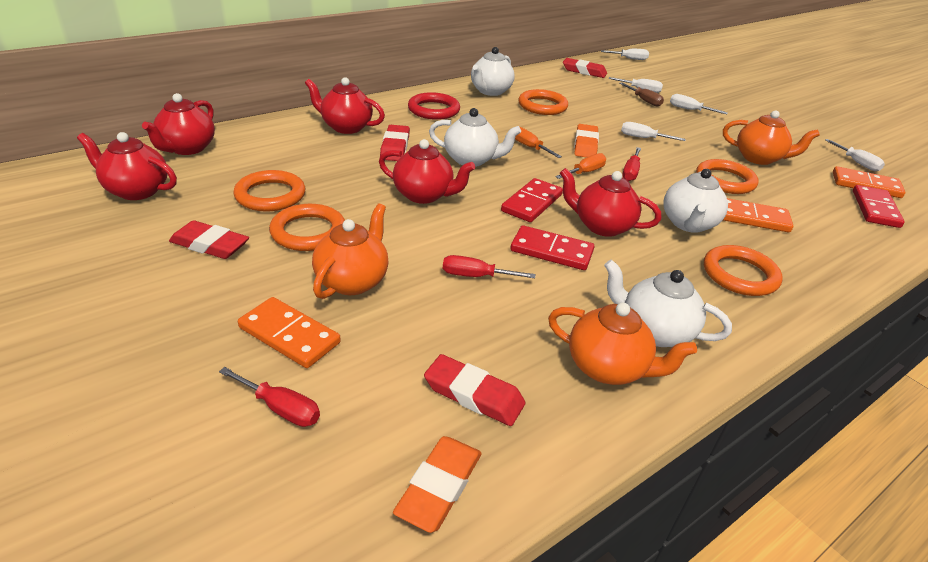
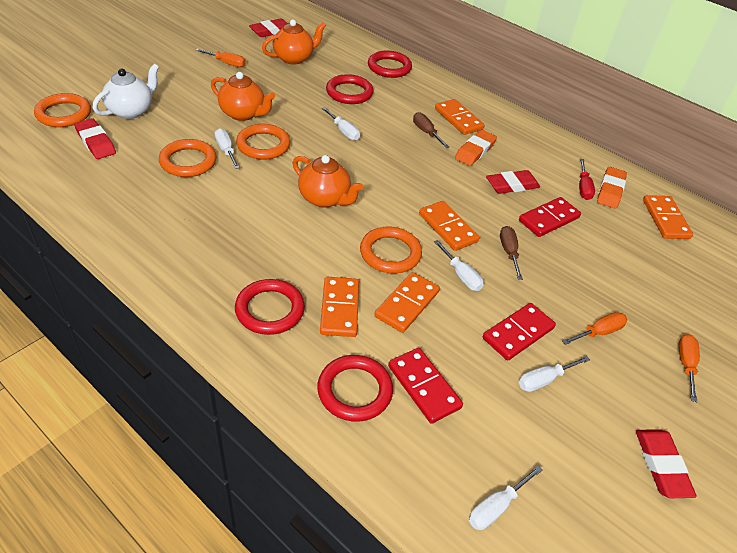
brown screwdriver: 1 -> 2
orange domino: 3 -> 5
orange ring: 5 -> 4
orange screwdriver: 2 -> 3
red ring: 1 -> 4
red screwdriver: 3 -> 1
red teapot: 5 -> 0
white teapot: 4 -> 1

